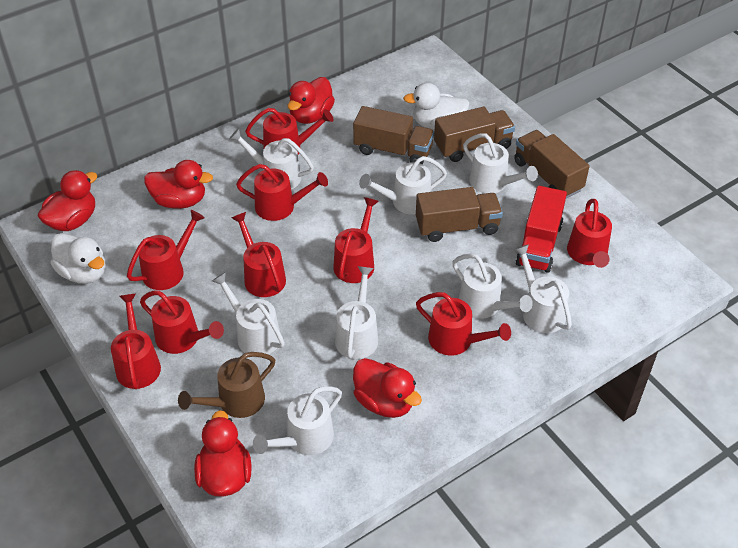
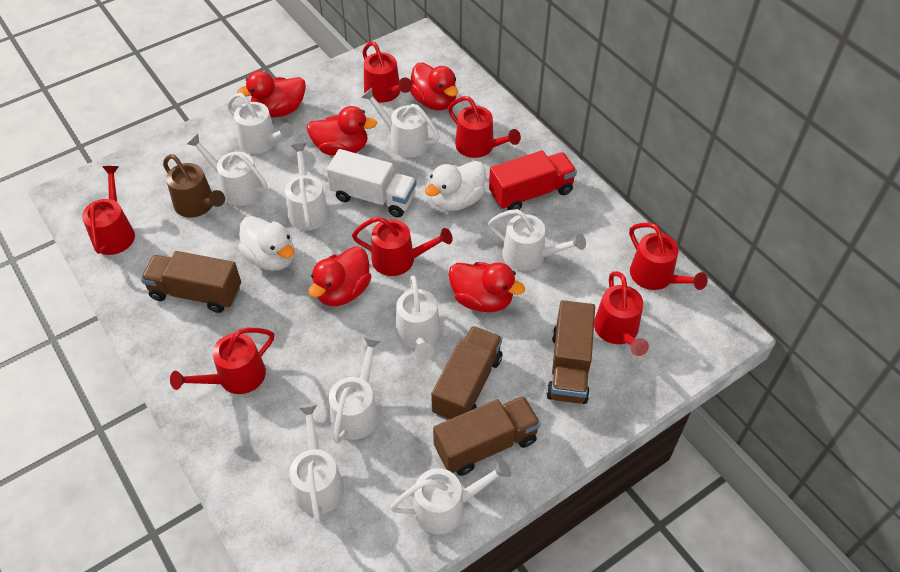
red watering can: 9 -> 7
white truck: 0 -> 1
white watering can: 8 -> 9

